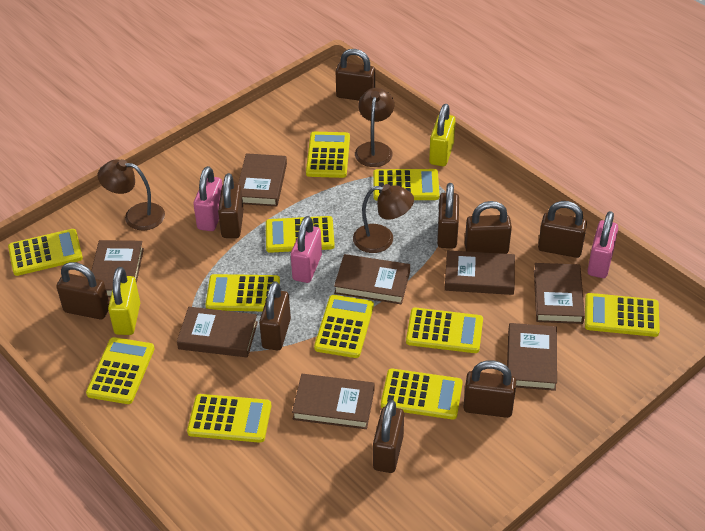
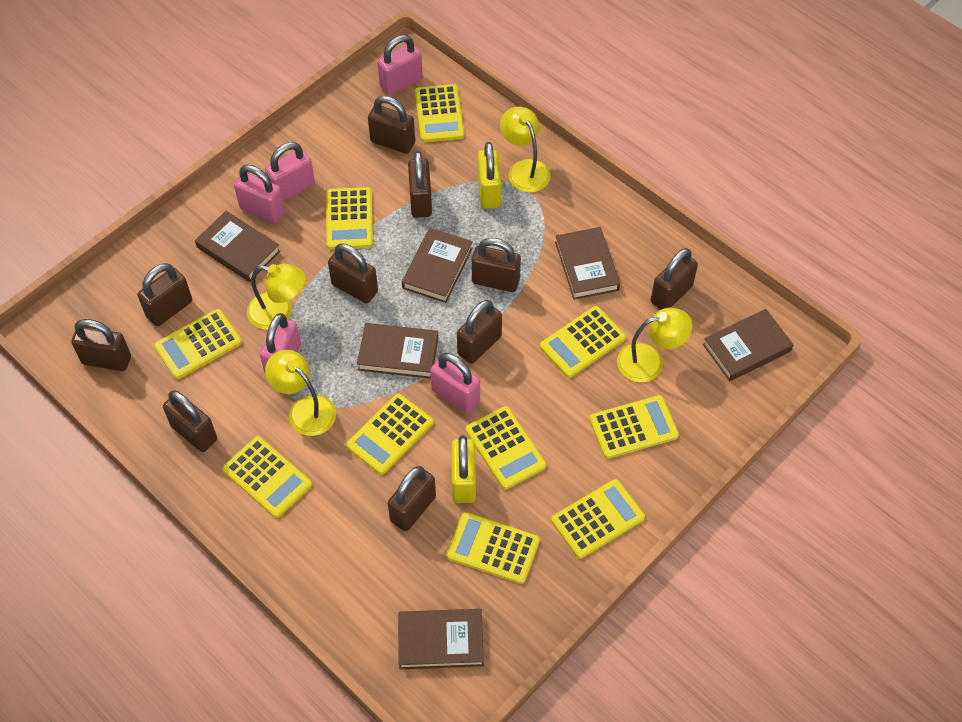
brown book: 8 -> 6
brown lamp: 3 -> 0
brown padlock: 9 -> 10
pink padlock: 3 -> 5
yellow calculator: 11 -> 10
yellow lamp: 0 -> 4

